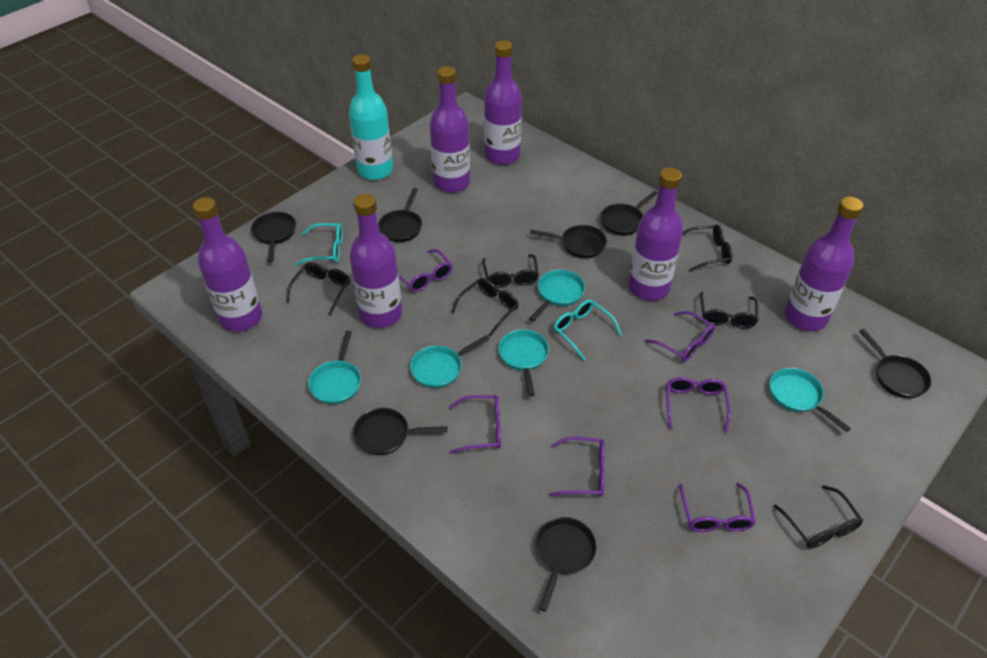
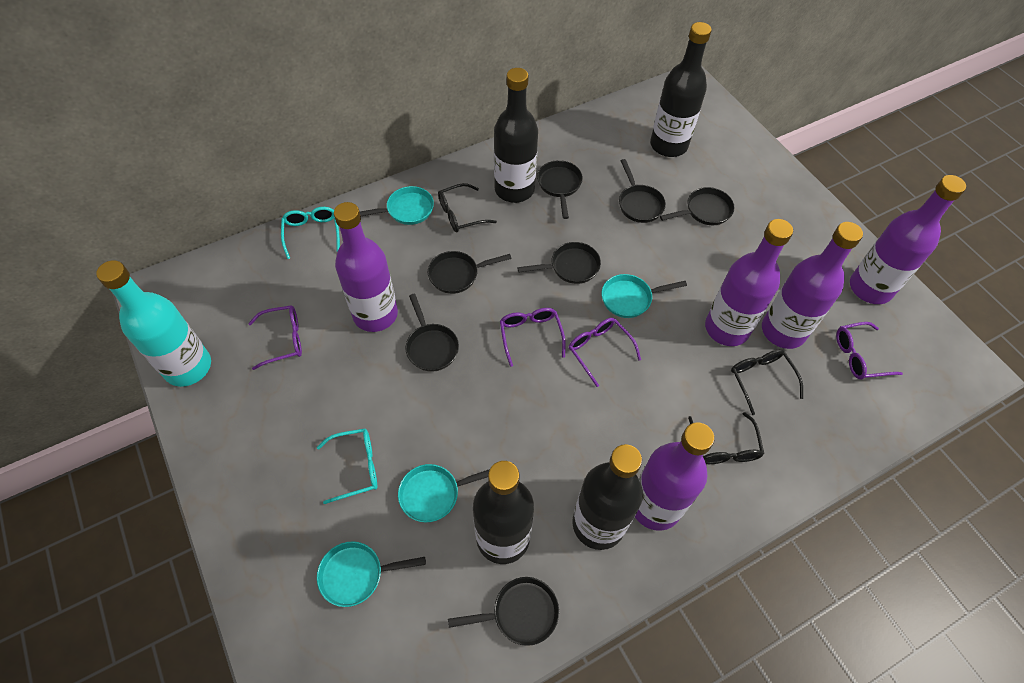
black bottle: 0 -> 4
black glasses: 6 -> 3
purple bottle: 6 -> 5
purple glasses: 6 -> 4
turquoise pan: 5 -> 4

